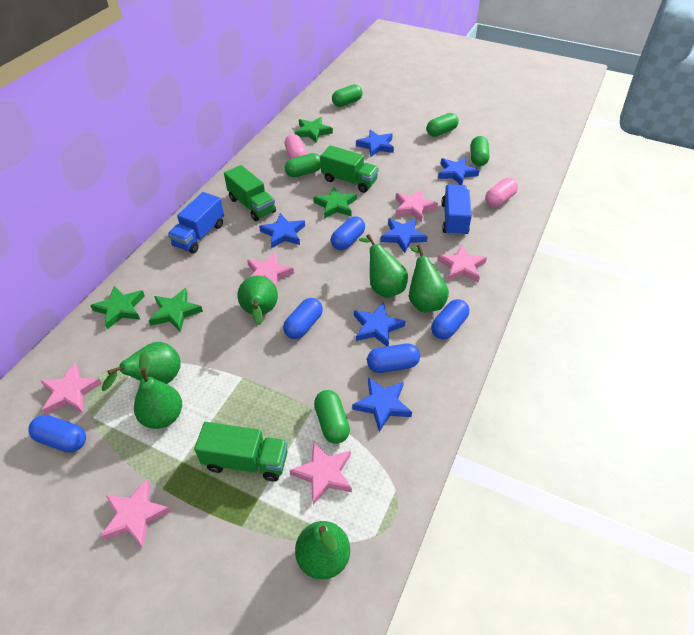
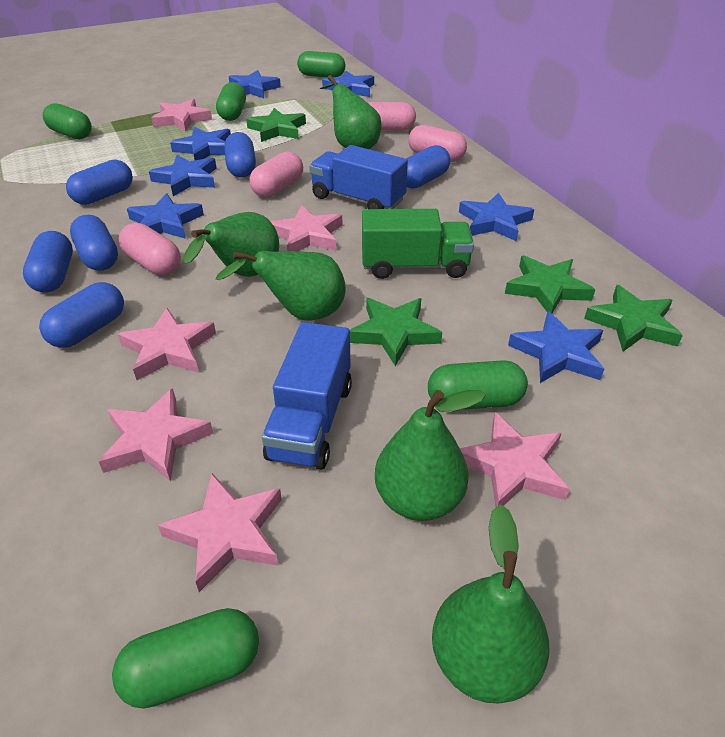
blue capsule: 5 -> 6
blue star: 6 -> 7
green pear: 6 -> 5
green truck: 3 -> 1
pink capsule: 2 -> 4

